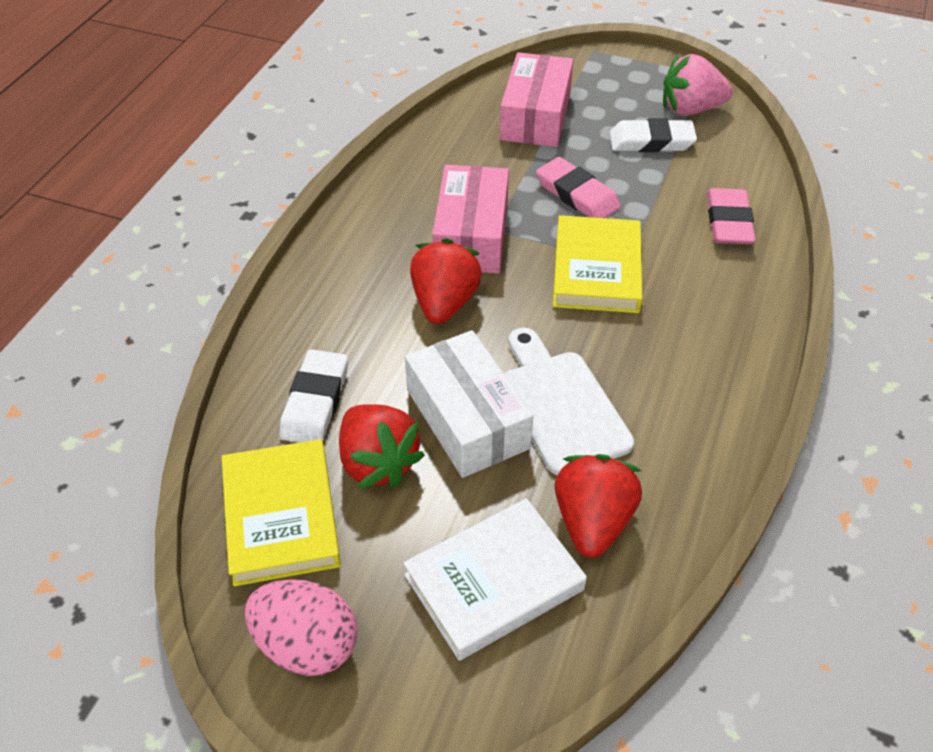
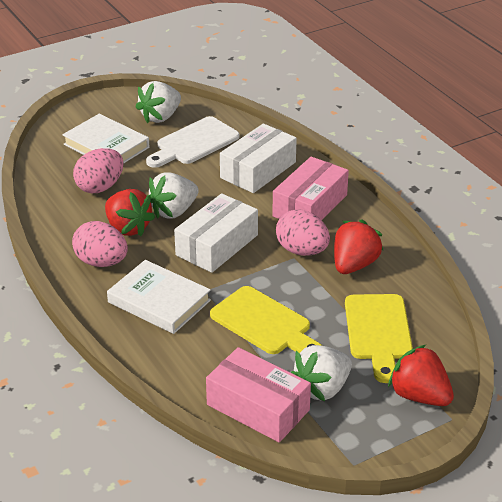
pink egg: 1 -> 3
pink eraser: 2 -> 0
pink strawberry: 1 -> 0
white book: 1 -> 2
white box: 1 -> 2
white eraser: 2 -> 0
white strawberry: 0 -> 3
yellow book: 2 -> 0
yellow cutting board: 0 -> 2

